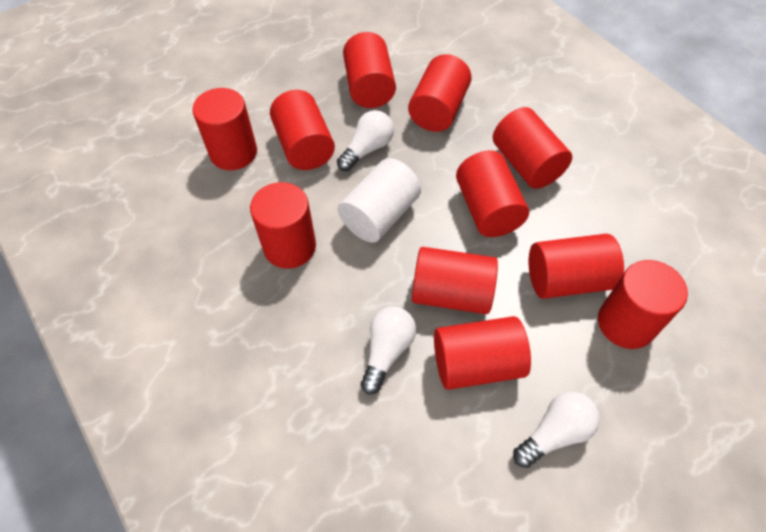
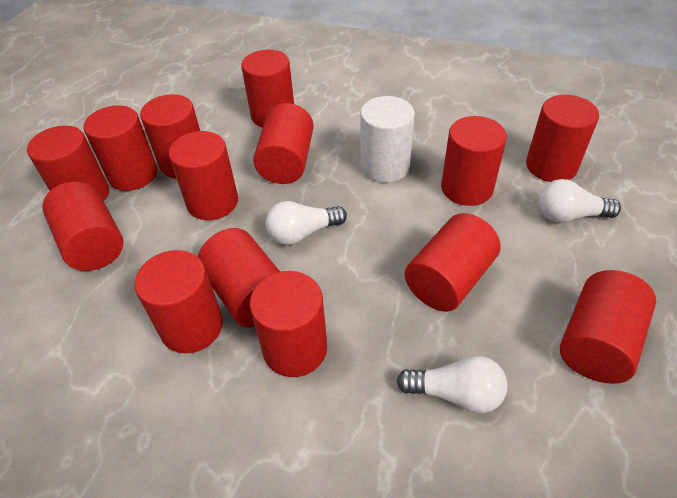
red cylinder: 11 -> 14

